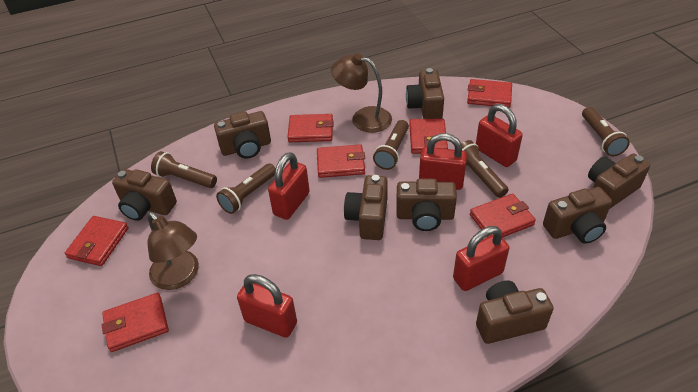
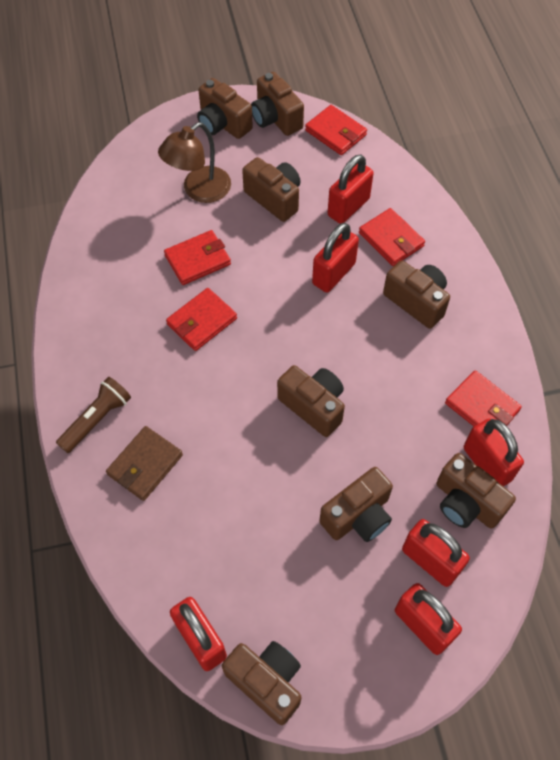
brown flashlight: 5 -> 1
brown lamp: 2 -> 1
brown wallet: 0 -> 1
red padlock: 5 -> 6
red wallet: 7 -> 5

